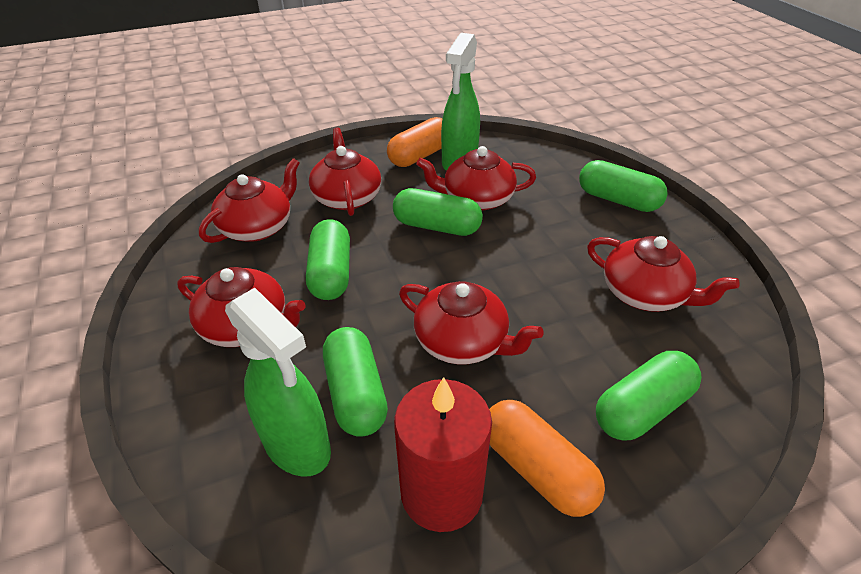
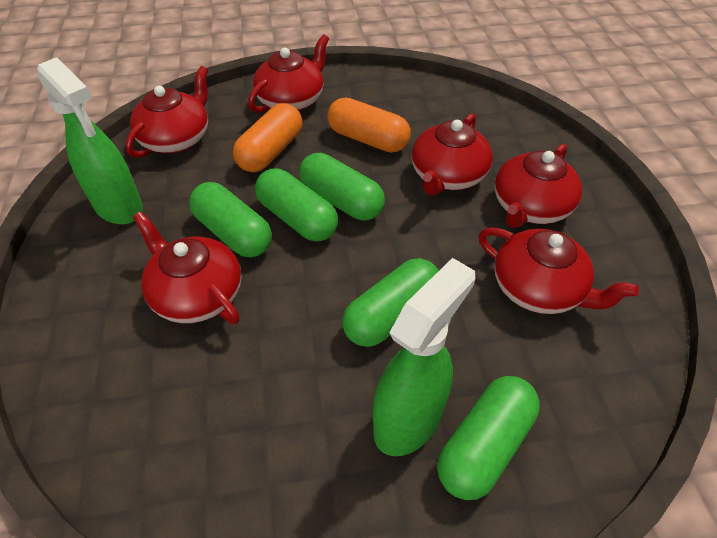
red candle: 1 -> 0

